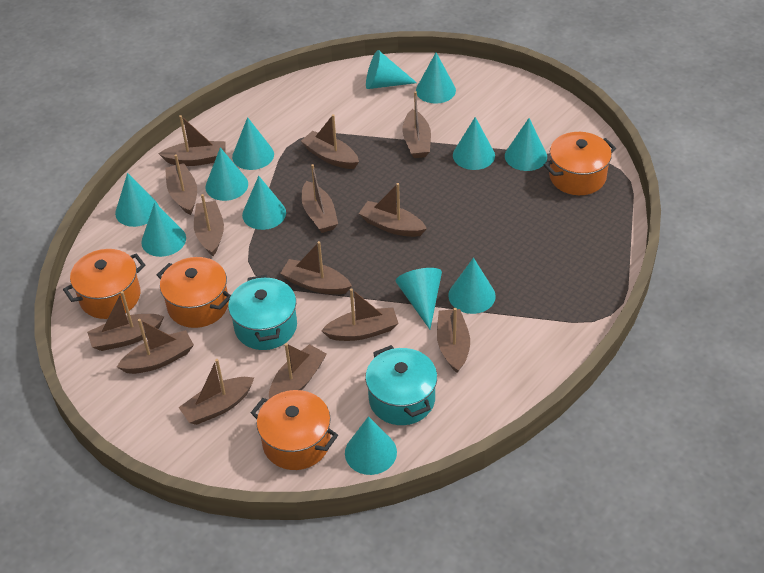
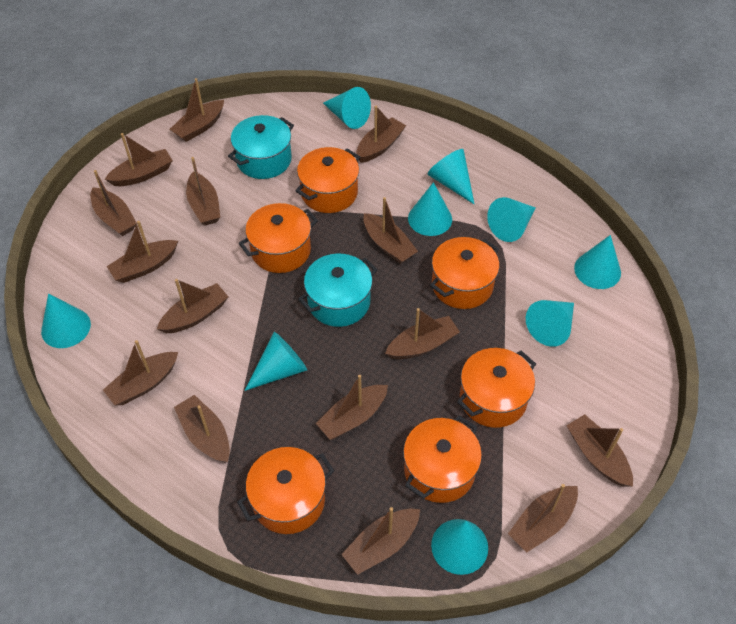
brown boat: 14 -> 15
orange pot: 4 -> 6
turquoise cone: 12 -> 9

